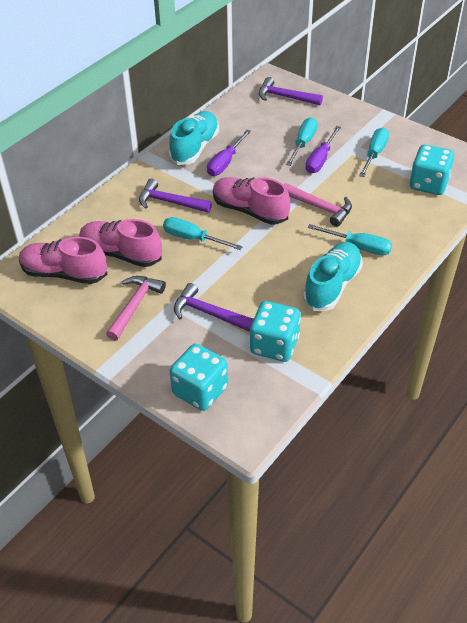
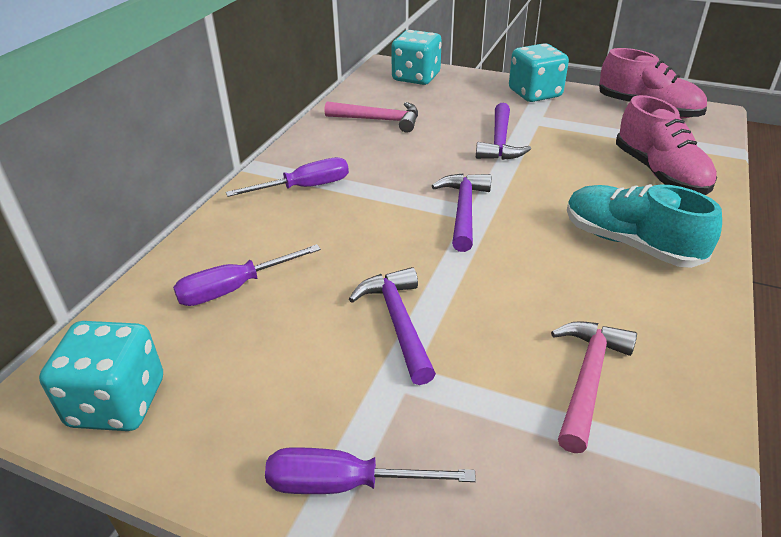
pink shoe: 3 -> 2
purple screwdriver: 2 -> 3
turquoise screwdriver: 4 -> 0
turquoise shoe: 2 -> 1

